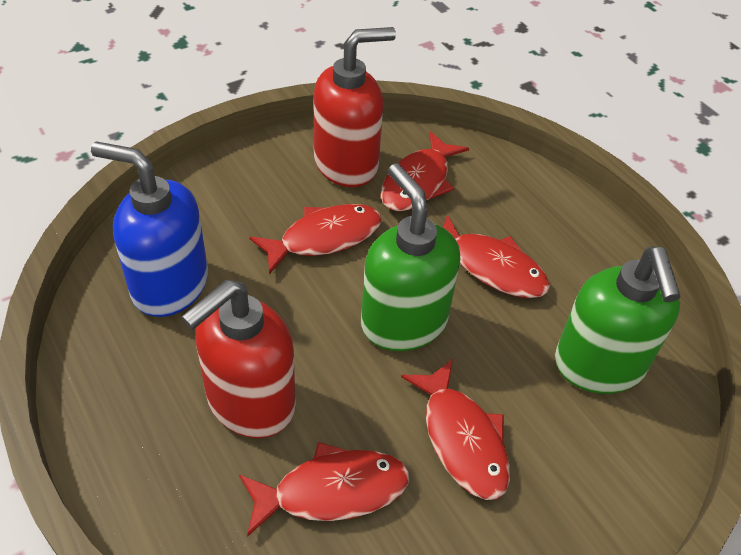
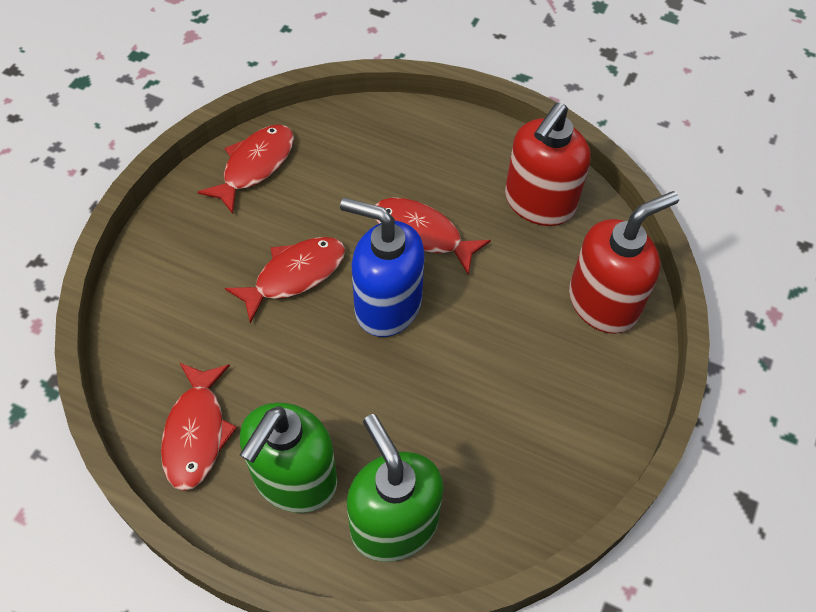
red fish: 5 -> 4

